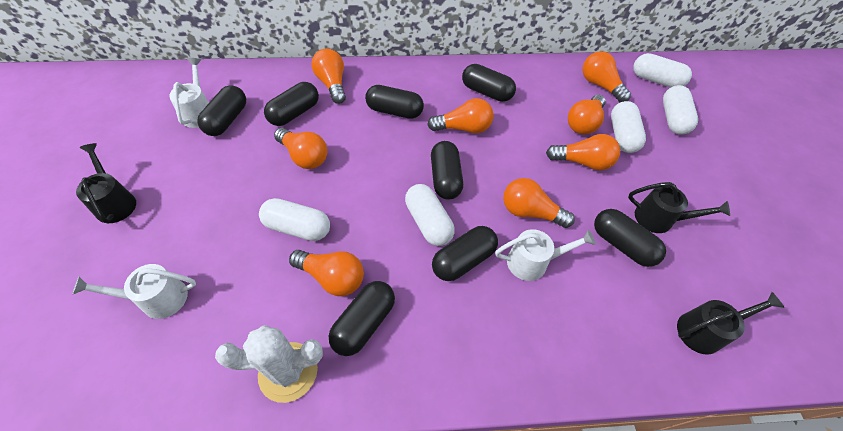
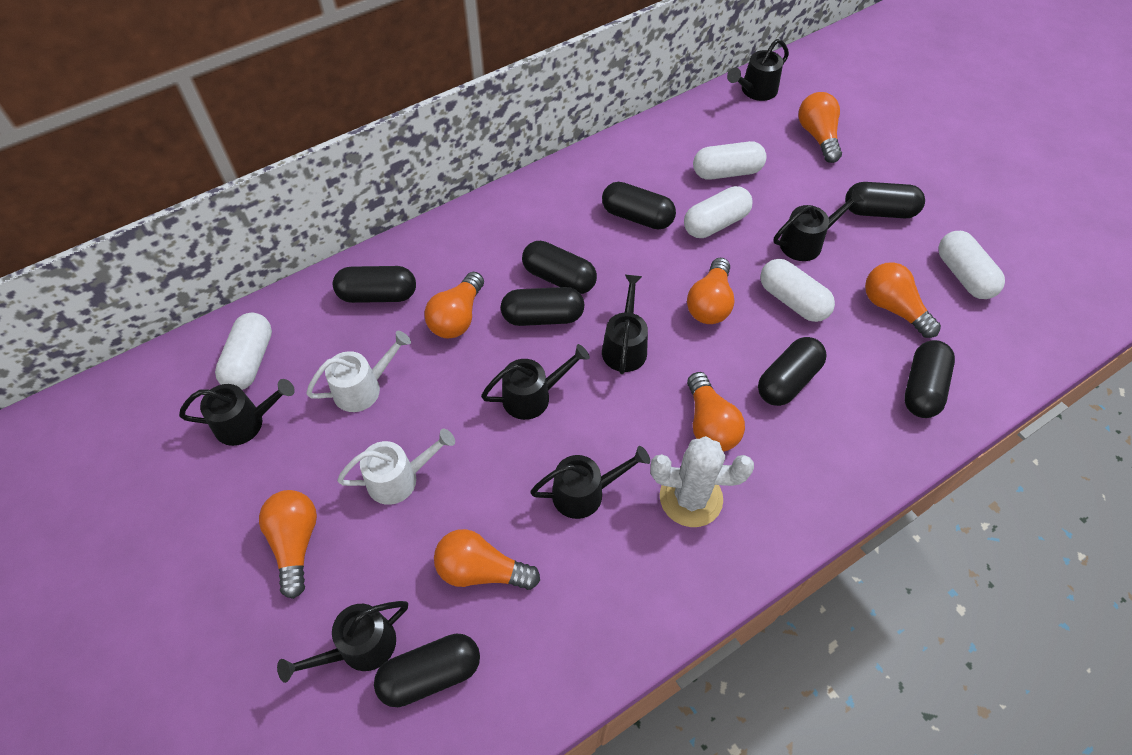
black watering can: 3 -> 7
orange light bulb: 8 -> 7
white watering can: 3 -> 2

